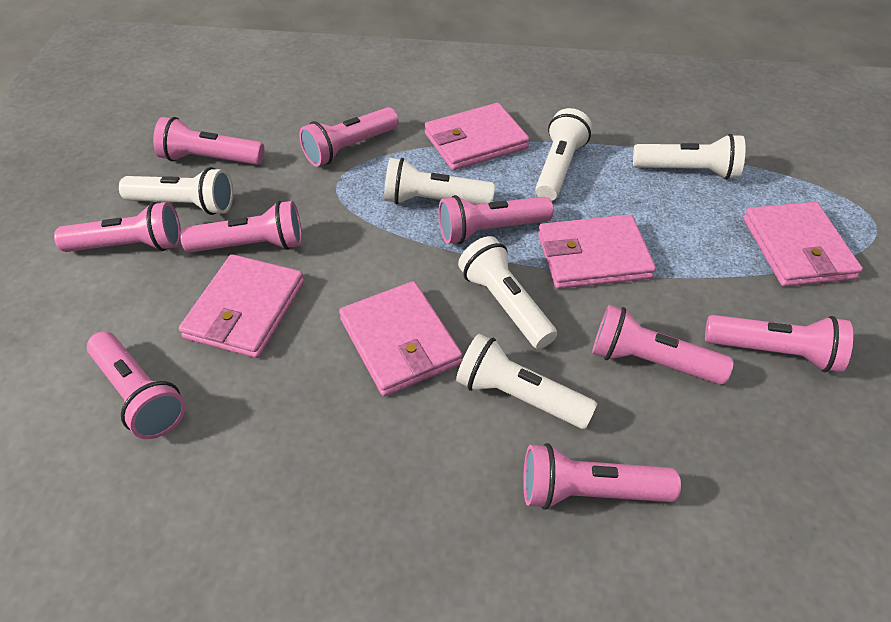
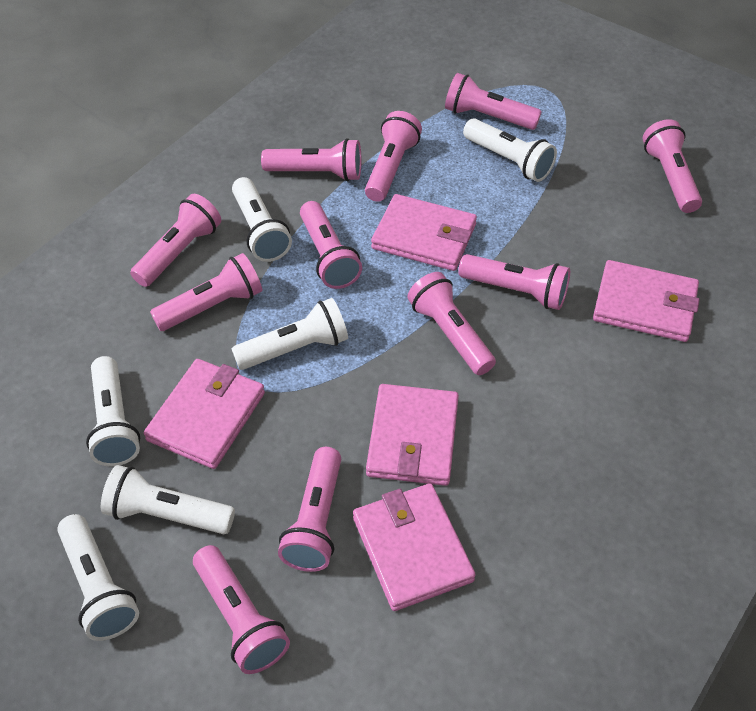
pink flashlight: 9 -> 11

